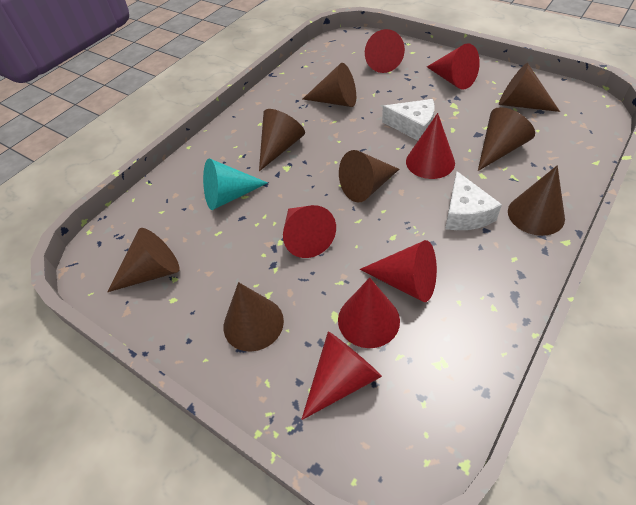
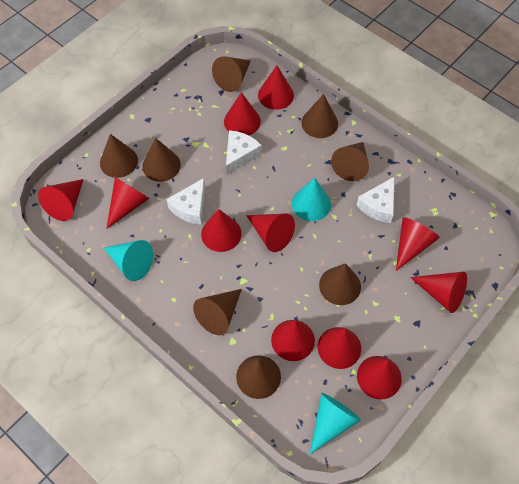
red cone: 7 -> 11
turquoise cone: 1 -> 3
white cheese: 2 -> 3

